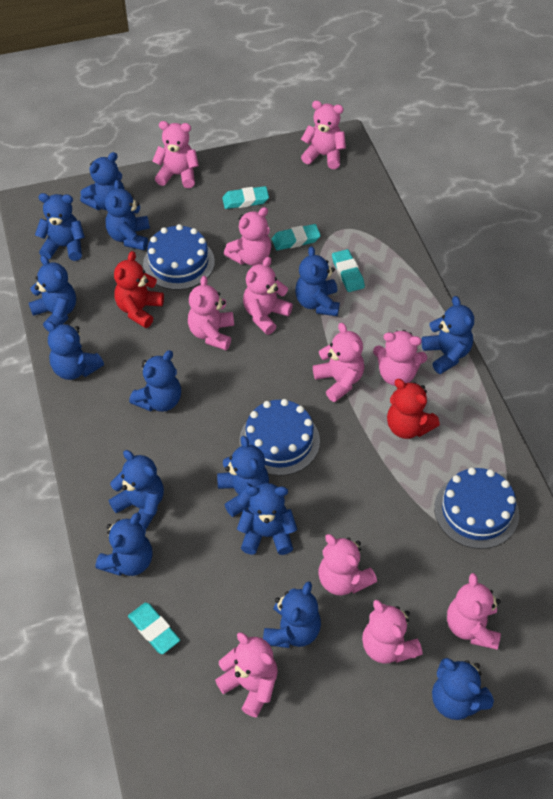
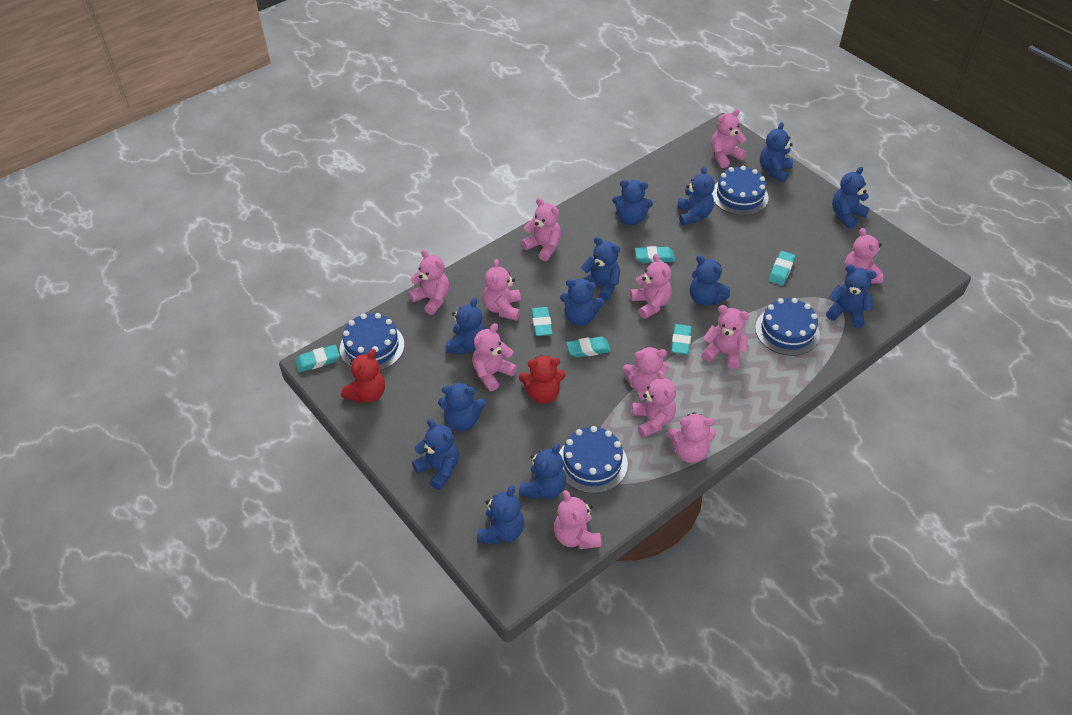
blue cake: 3 -> 4
blue teddy bear: 14 -> 13
pink teddy bear: 11 -> 12
turquoise eraser: 4 -> 6

